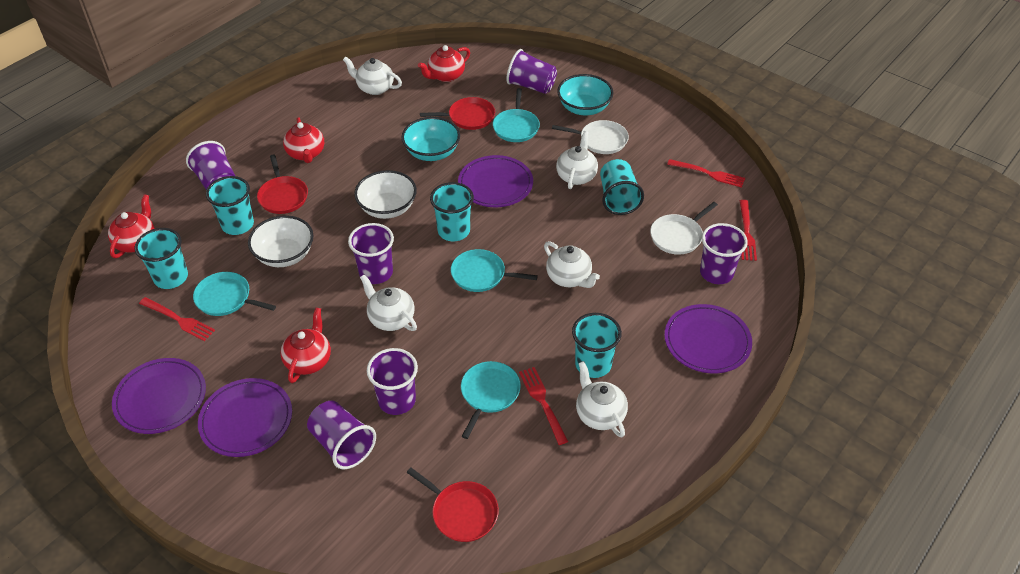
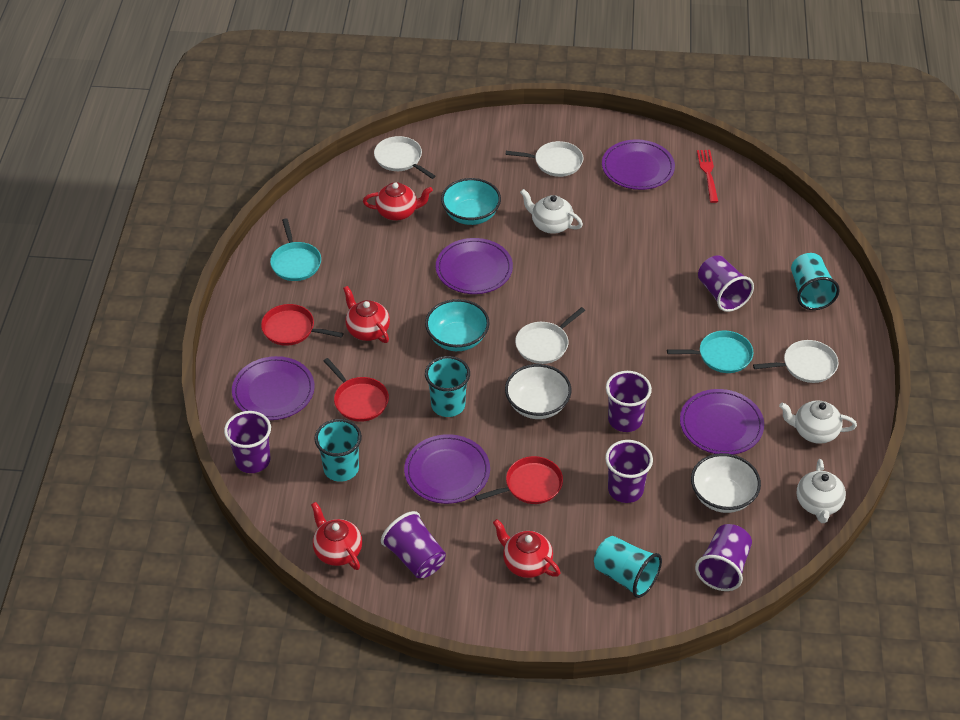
purple plate: 4 -> 5
red fork: 4 -> 1
turquoise cup: 5 -> 4
turquoise pan: 4 -> 2
white pan: 2 -> 4
white teapot: 5 -> 3

